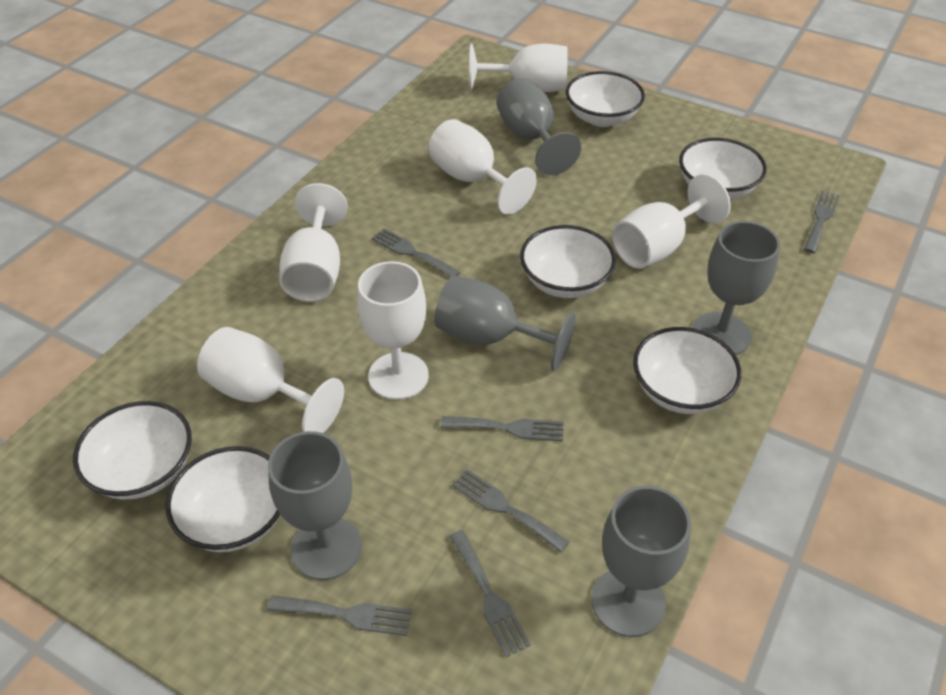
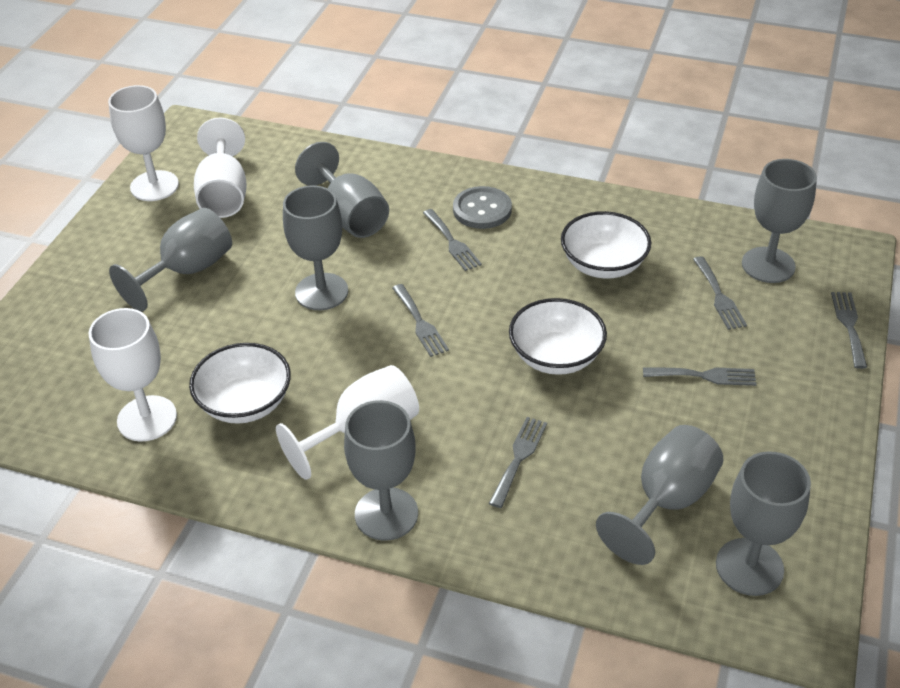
grey button: 0 -> 1
grey goblet: 5 -> 7
white bowl: 6 -> 3
white goblet: 6 -> 4

